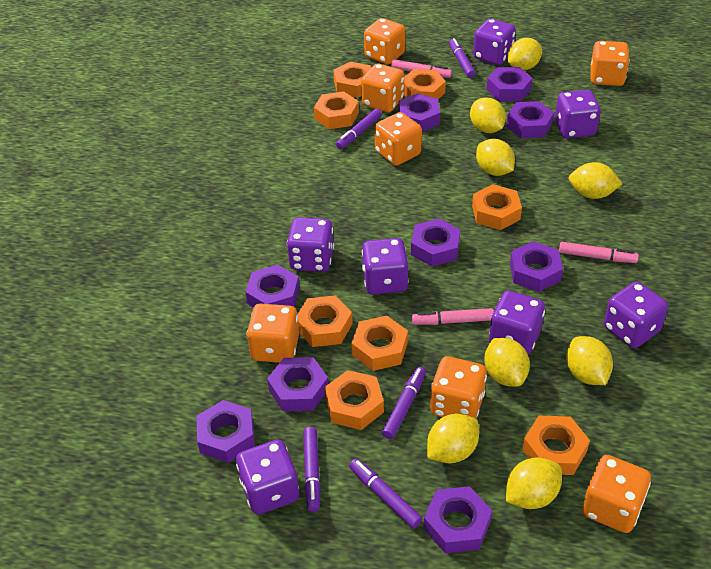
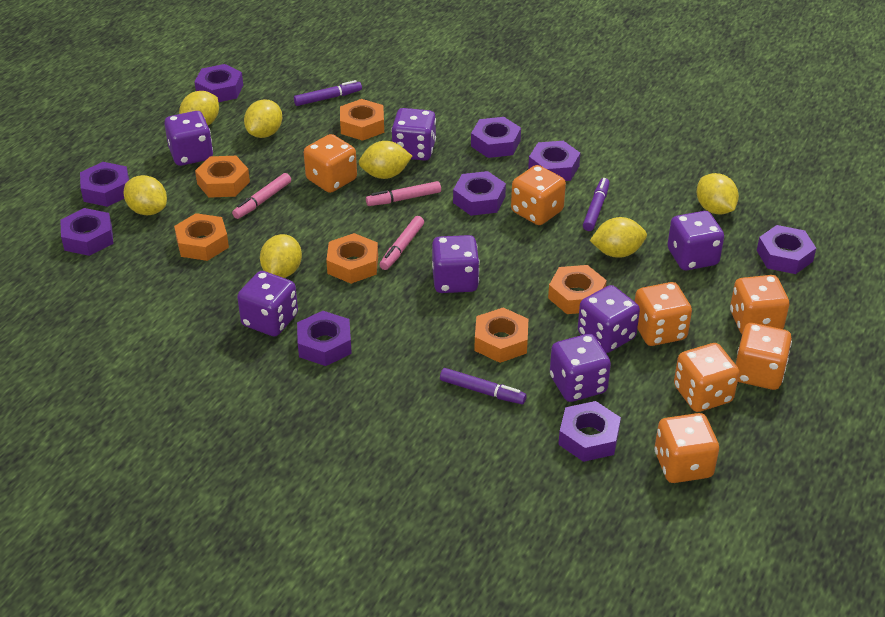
orange nut: 8 -> 6
purple marker: 5 -> 3
yellow lemon: 8 -> 7

